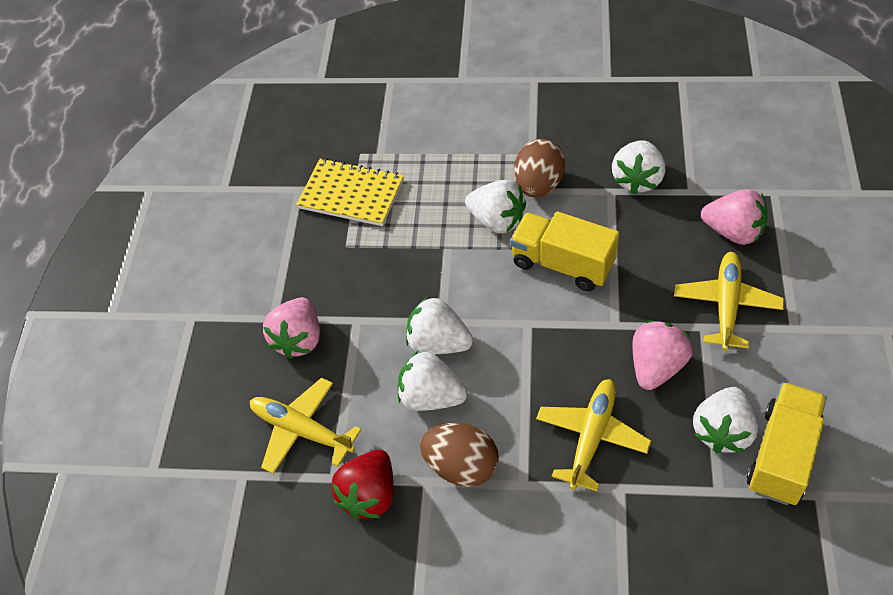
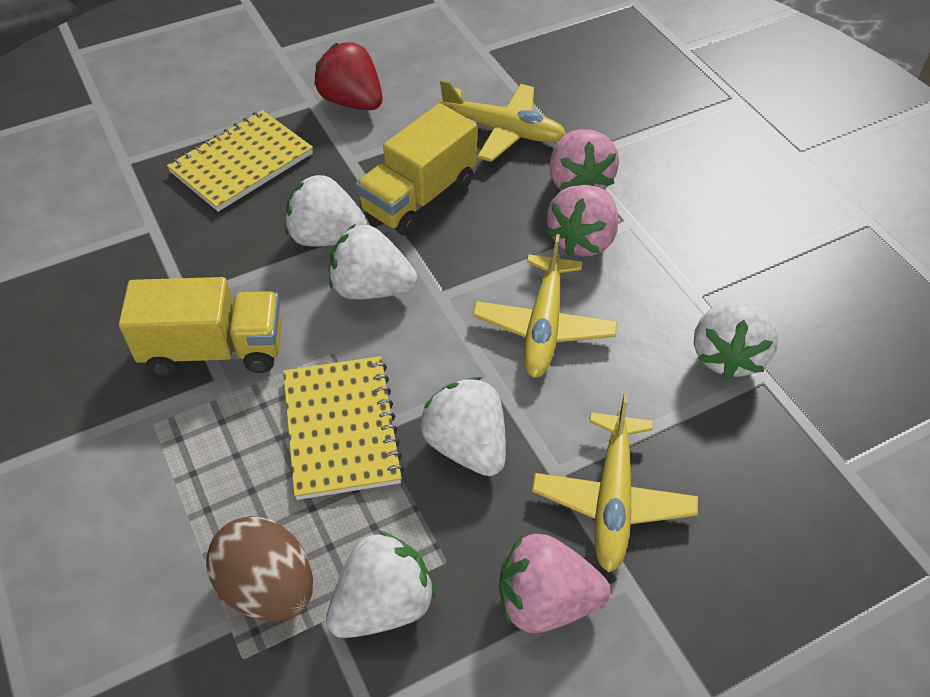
brown egg: 2 -> 1
yellow notebook: 1 -> 2

